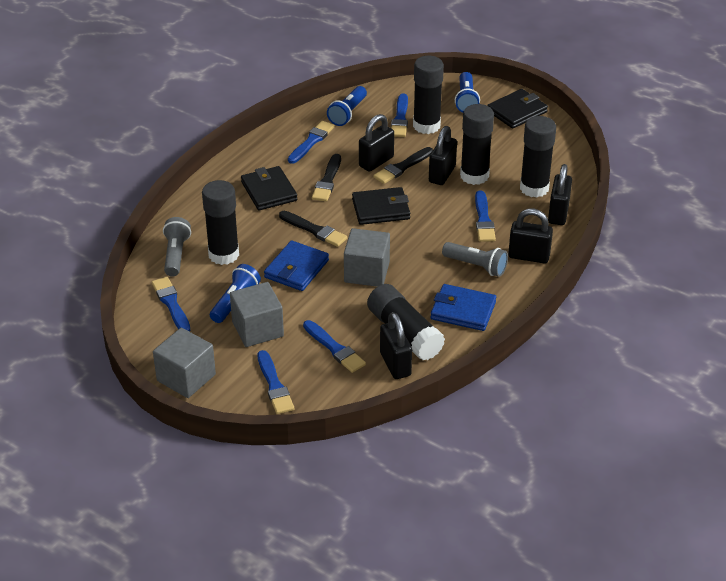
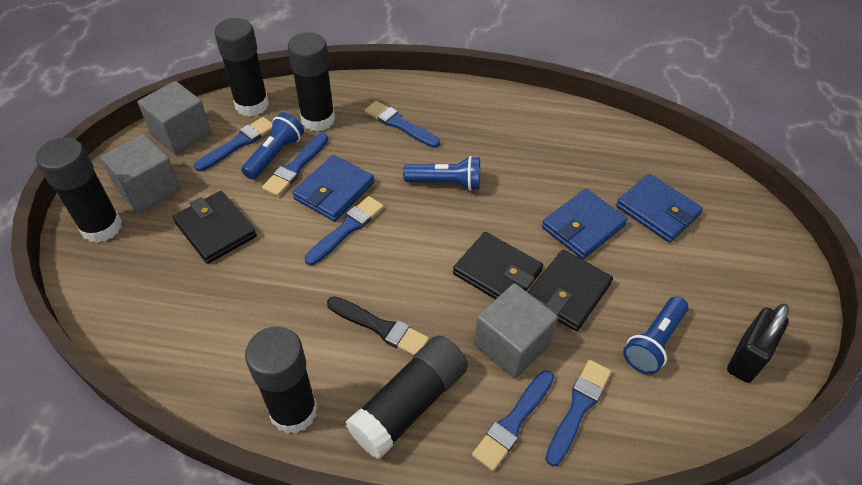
black brush: 3 -> 1
black padlock: 5 -> 1
blue wallet: 2 -> 3
grey flashlight: 2 -> 0

